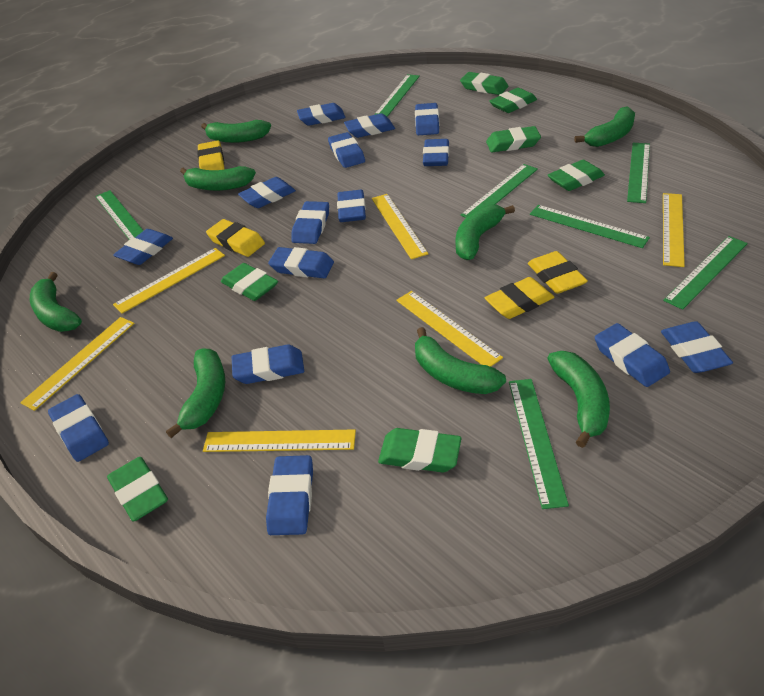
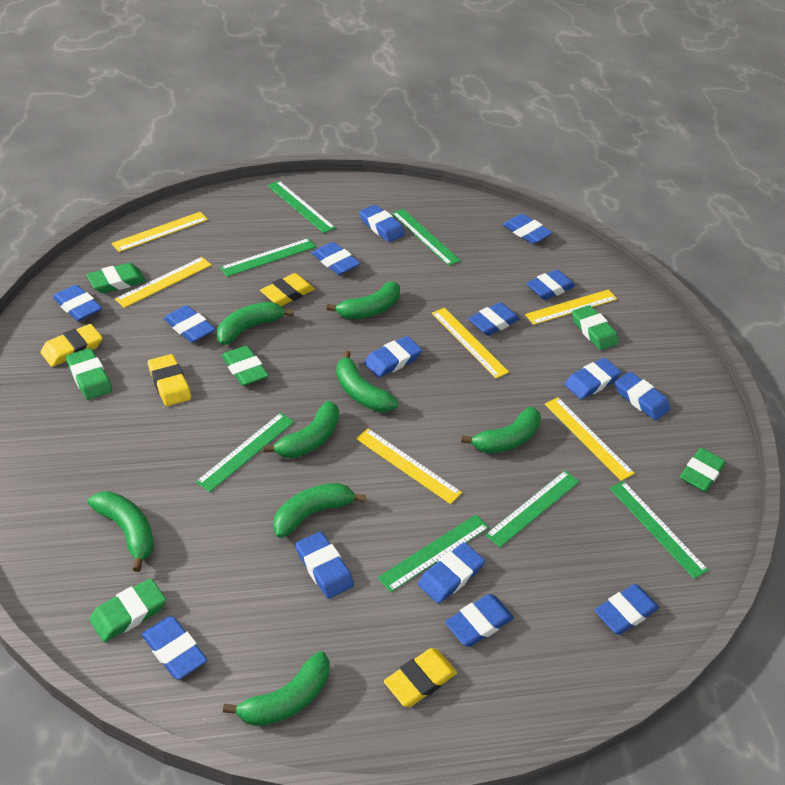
green eraser: 7 -> 6

